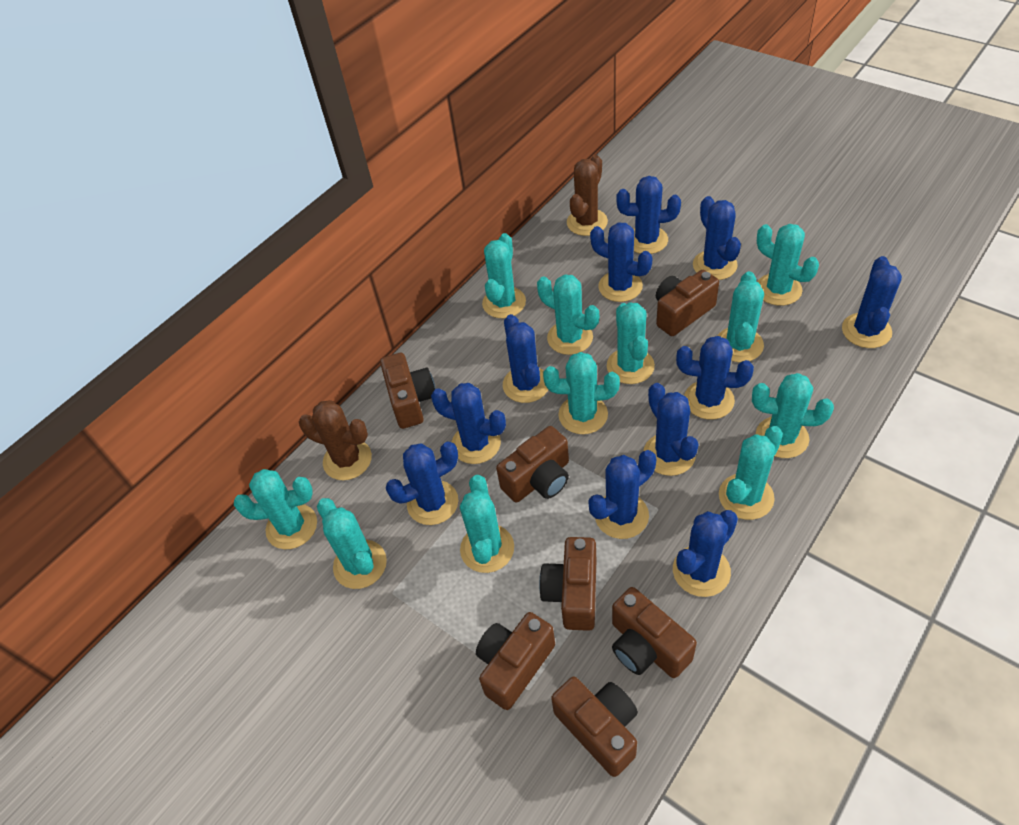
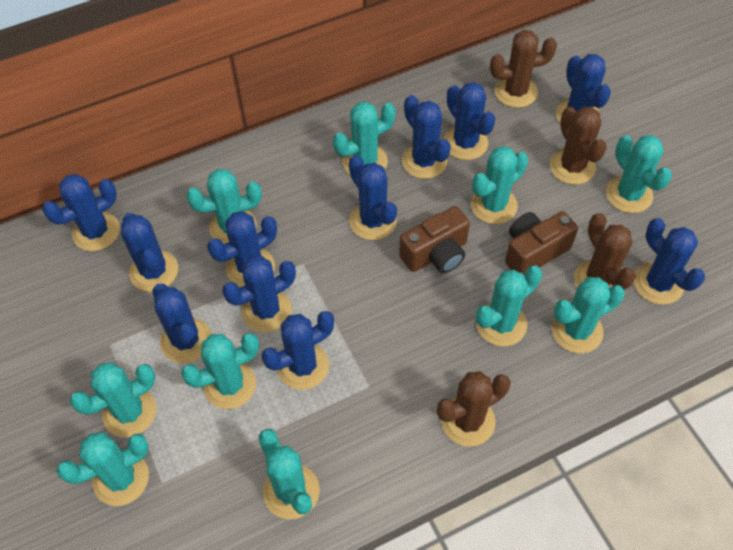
brown cactus: 2 -> 4
brown camera: 7 -> 2
turquoise cactus: 11 -> 10

